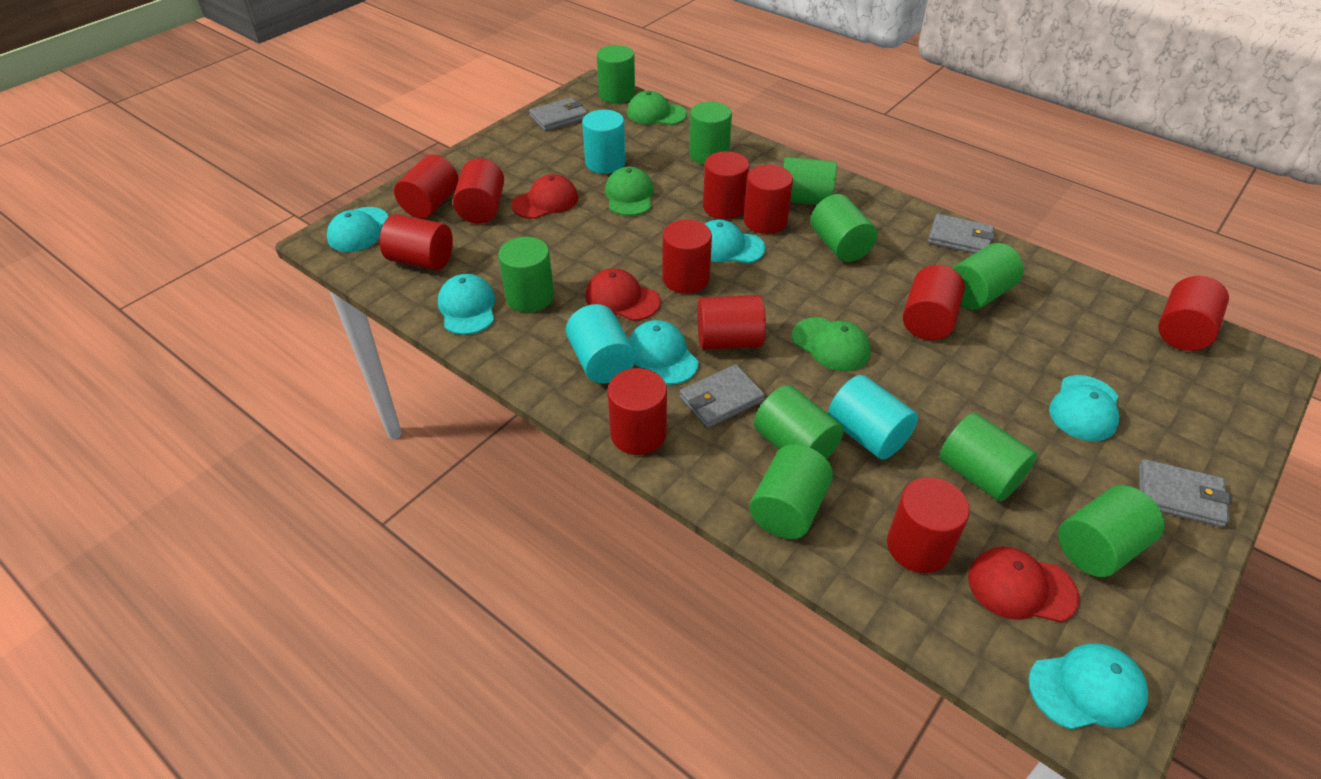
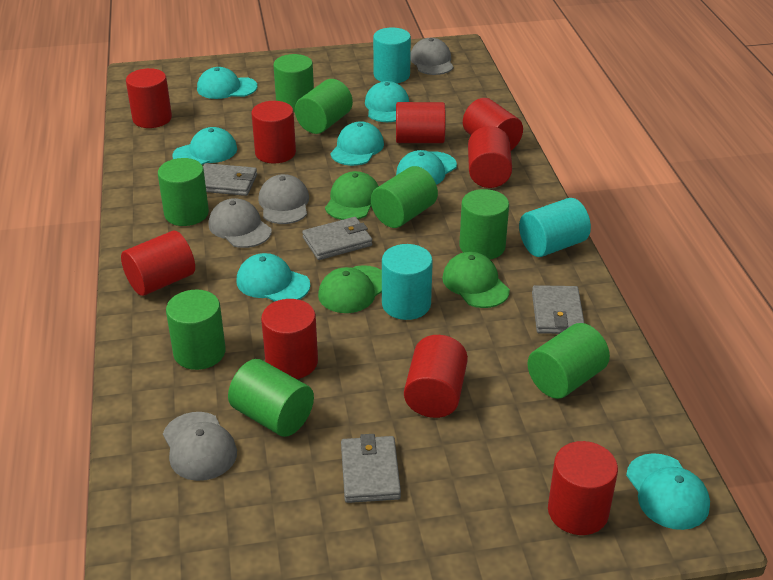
green cylinder: 10 -> 8
grey cap: 0 -> 4
red cap: 3 -> 0
red cylinder: 11 -> 9
turquoise cap: 6 -> 7

